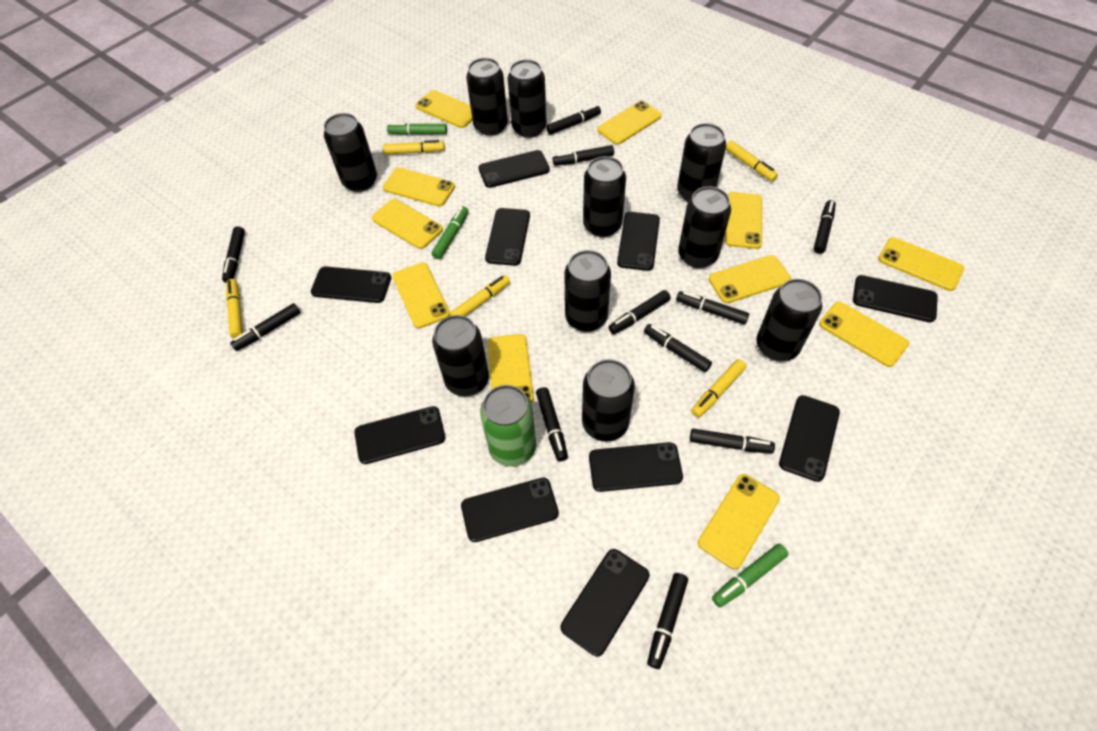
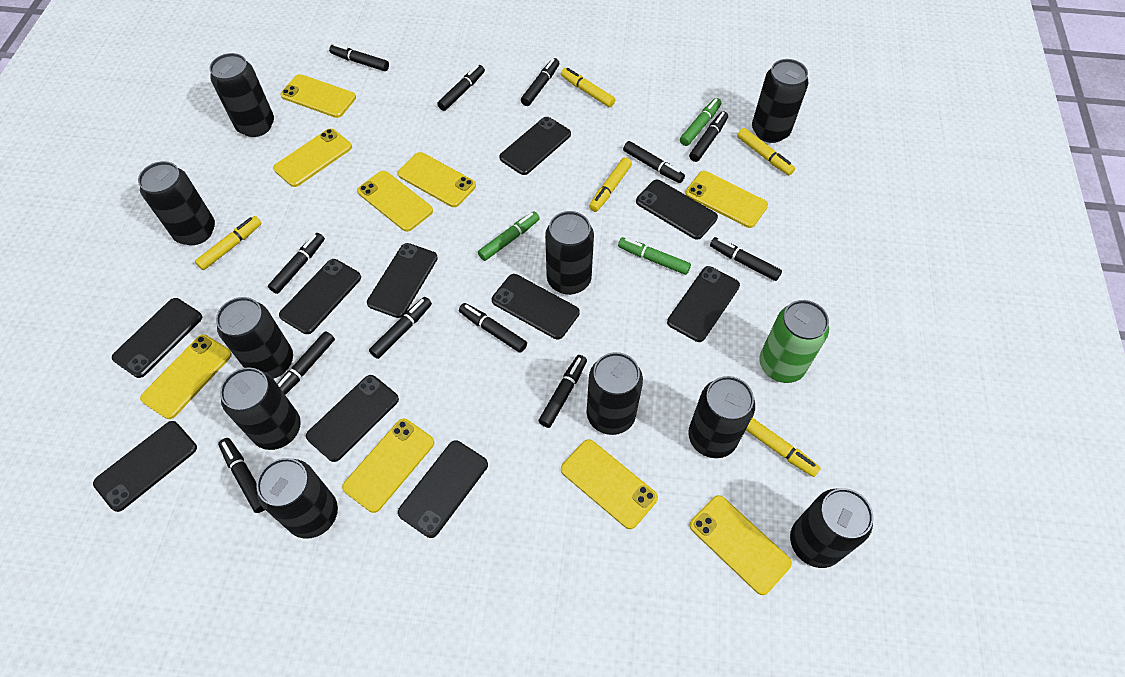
black marker: 11 -> 12
yellow phone: 11 -> 9

